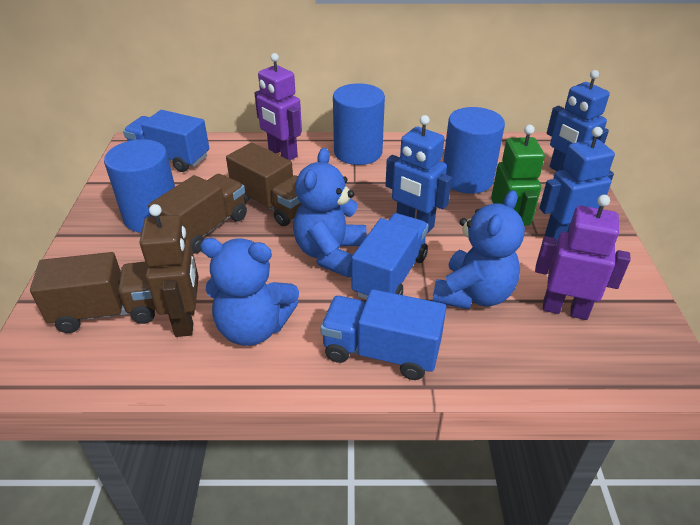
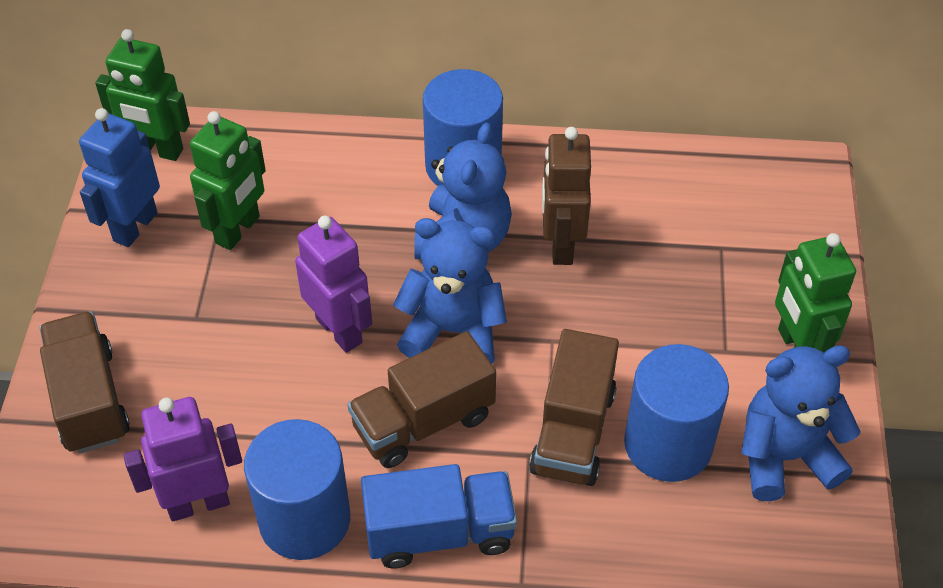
blue robot: 3 -> 1
blue truck: 3 -> 1
green robot: 1 -> 3

